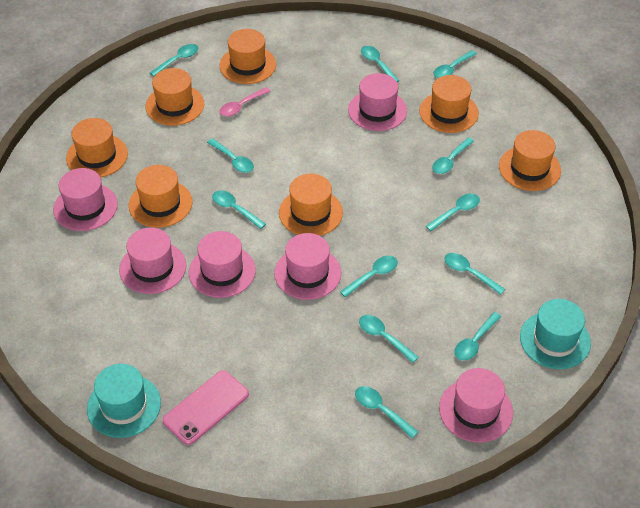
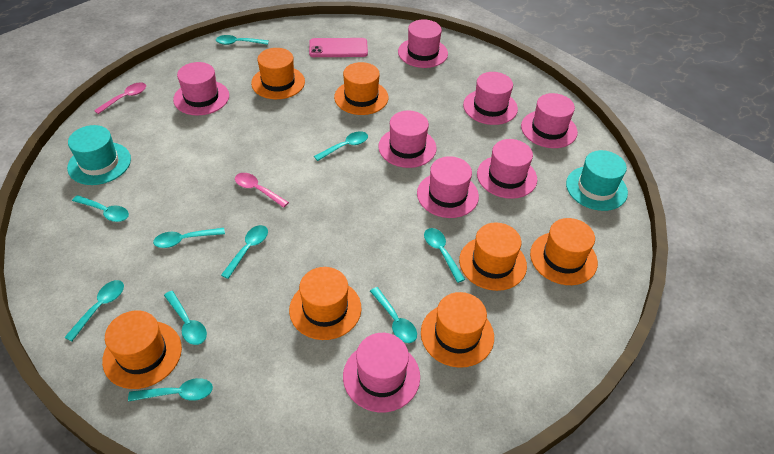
pink hat: 6 -> 8
pink spoon: 1 -> 2
turquoise spoon: 12 -> 10

